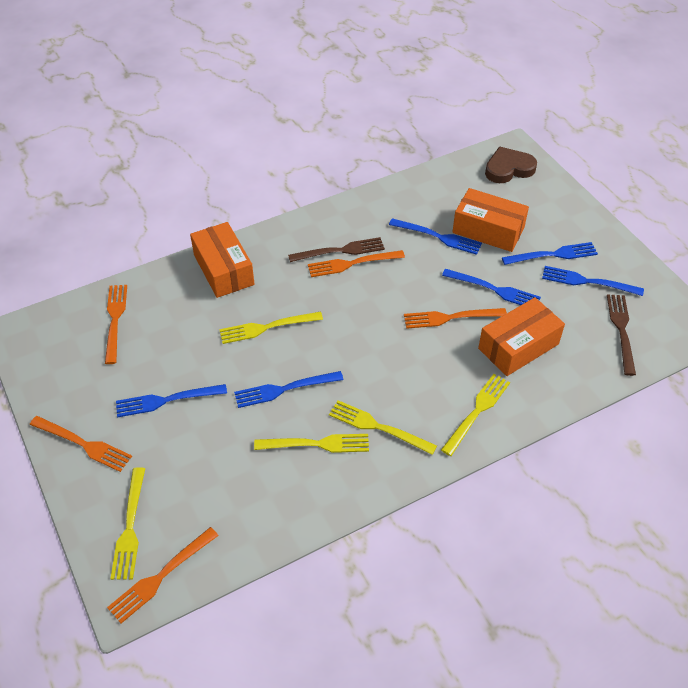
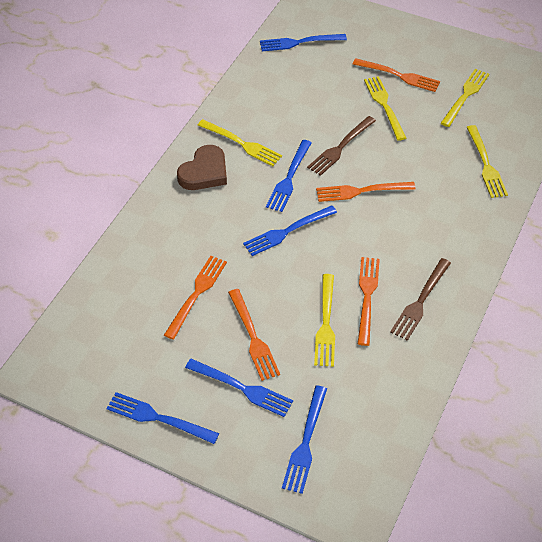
orange box: 3 -> 0

